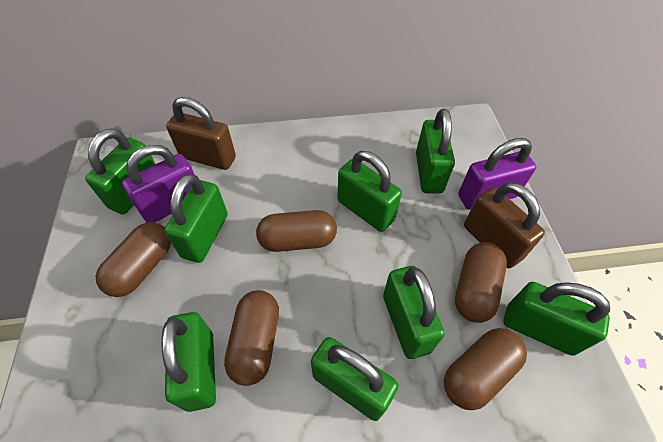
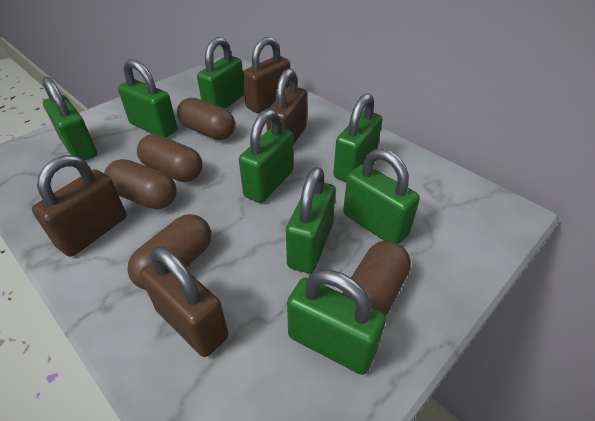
brown padlock: 2 -> 4
purple padlock: 2 -> 0

